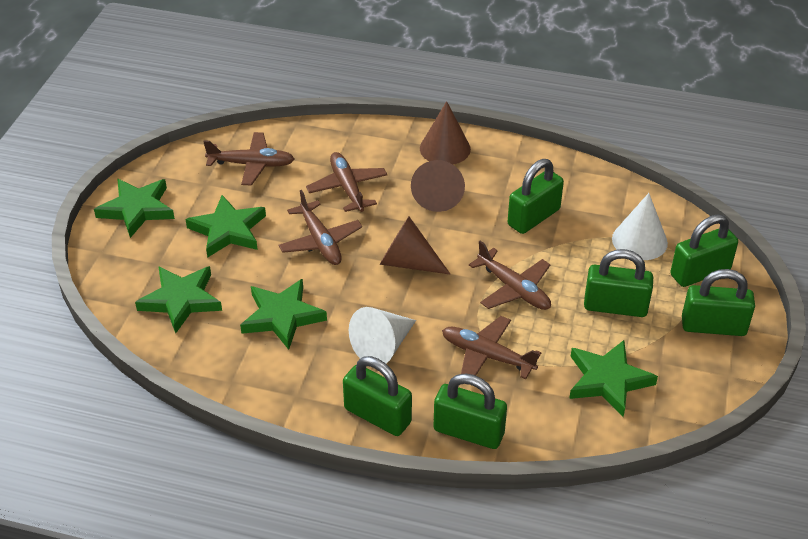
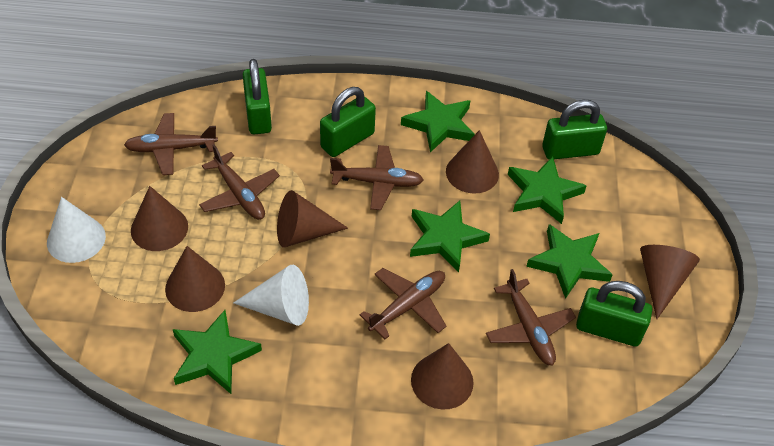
brown cone: 3 -> 6
green padlock: 6 -> 4

